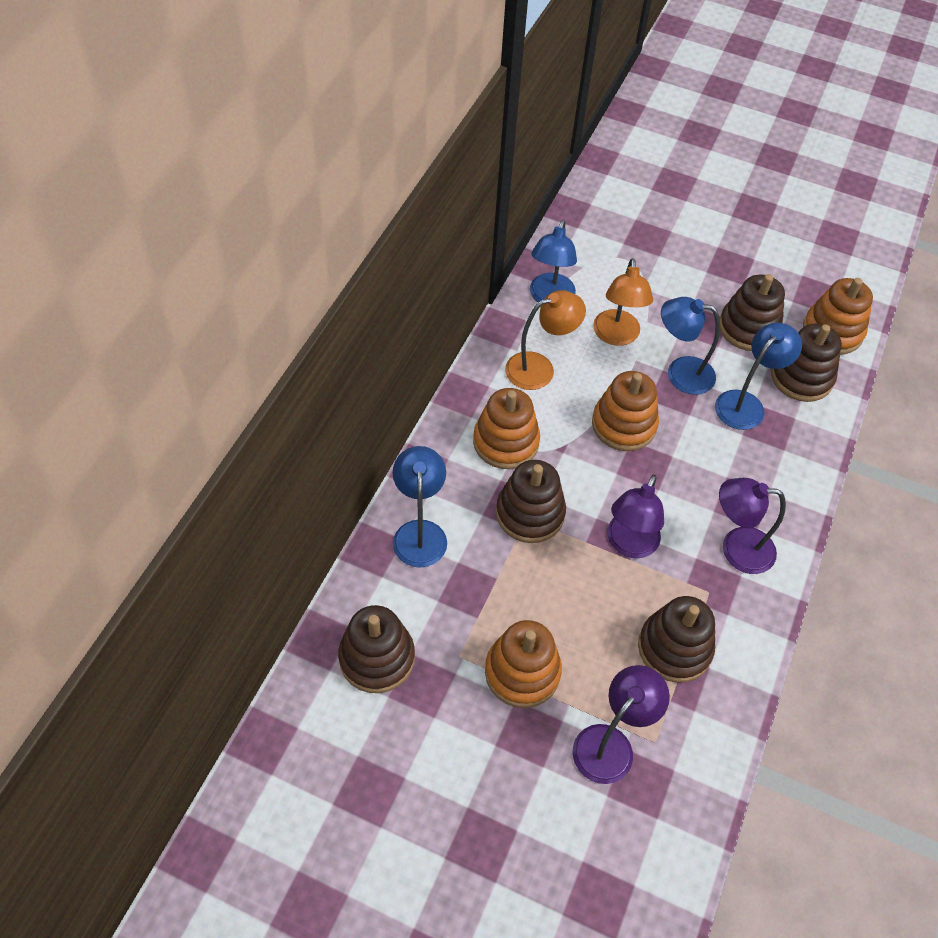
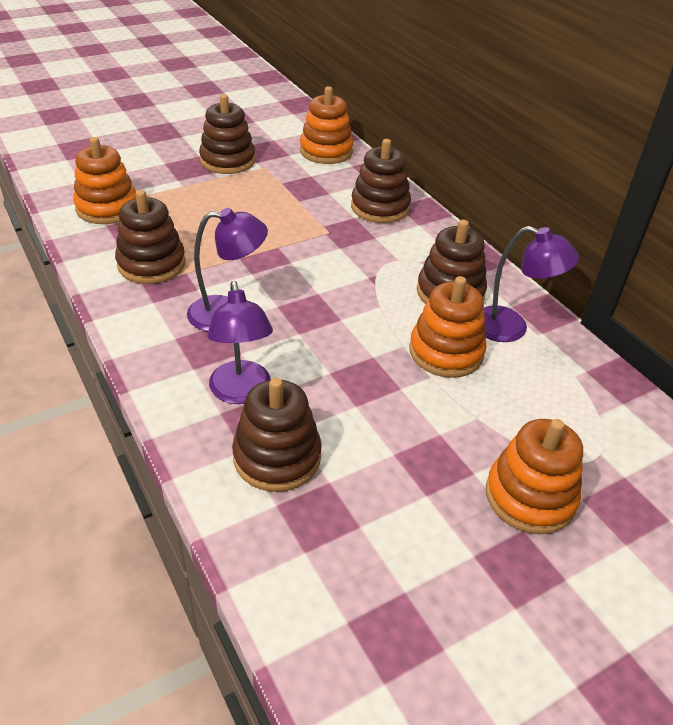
blue lamp: 4 -> 0
orange lamp: 2 -> 0

